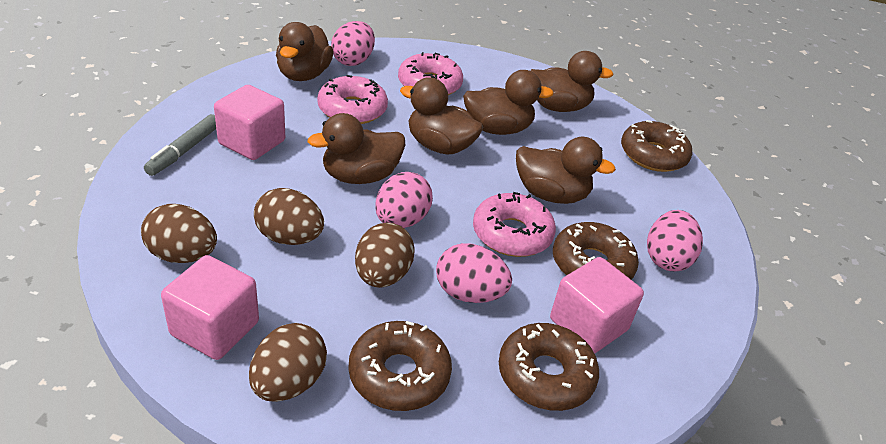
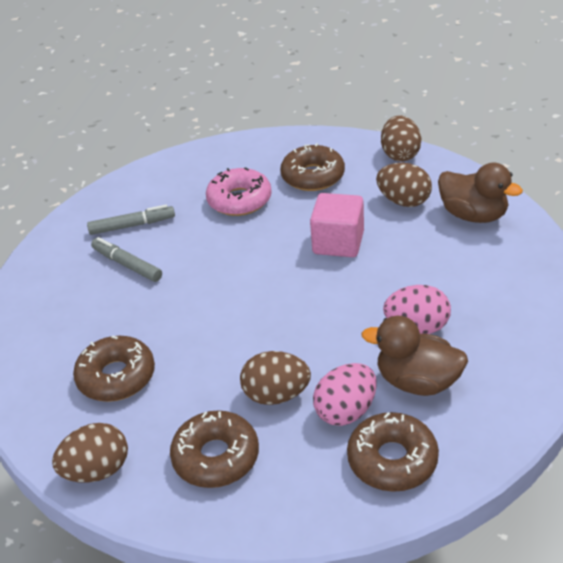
brown duck: 6 -> 2
grey marker: 1 -> 2
pink cube: 3 -> 1
pink donut: 3 -> 1
pink egg: 4 -> 2

